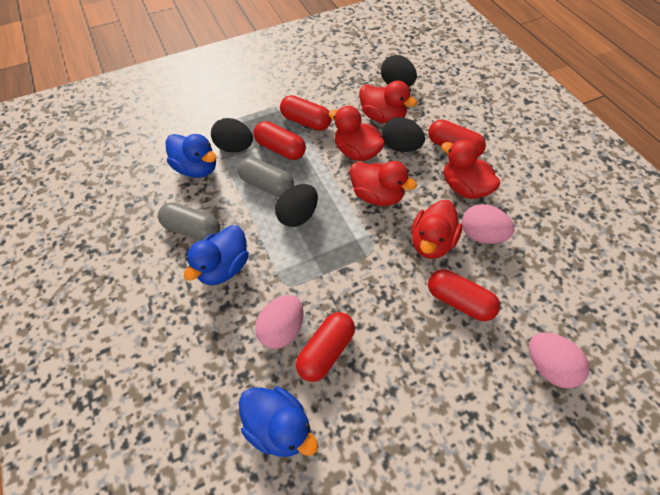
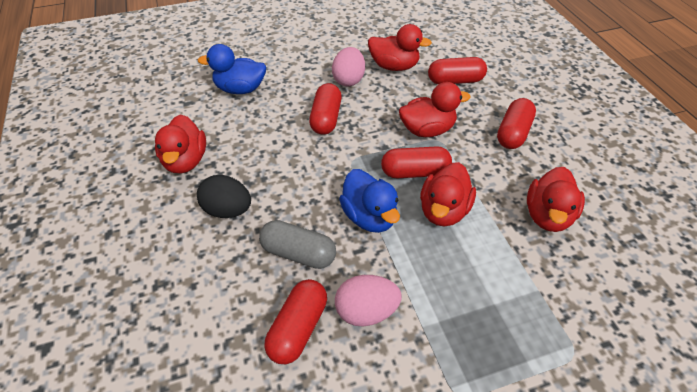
black egg: 4 -> 1
blue duck: 3 -> 2
grey capsule: 2 -> 1
pink egg: 3 -> 2

